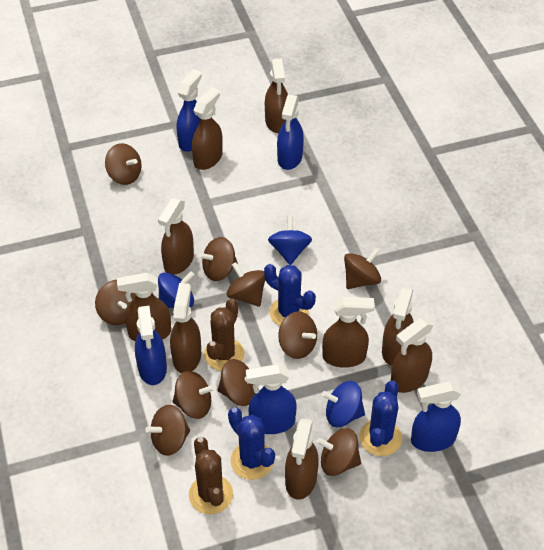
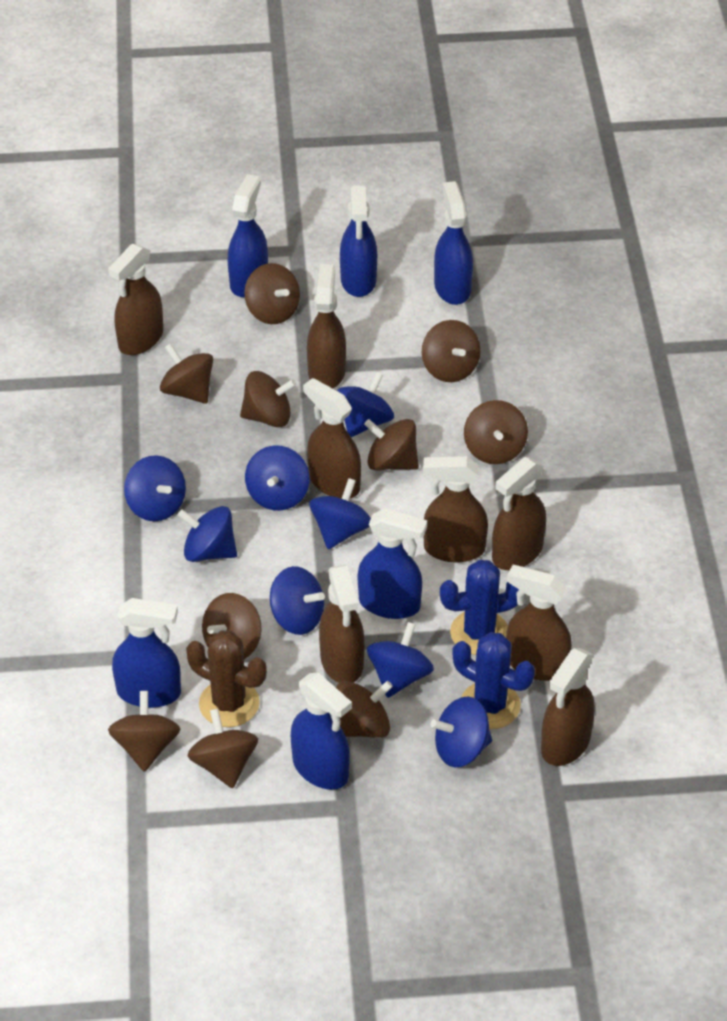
blue cactus: 3 -> 2
blue spinning top: 3 -> 8
blue spray bottle: 5 -> 6
brown cactus: 2 -> 1
brown spray bottle: 9 -> 8

